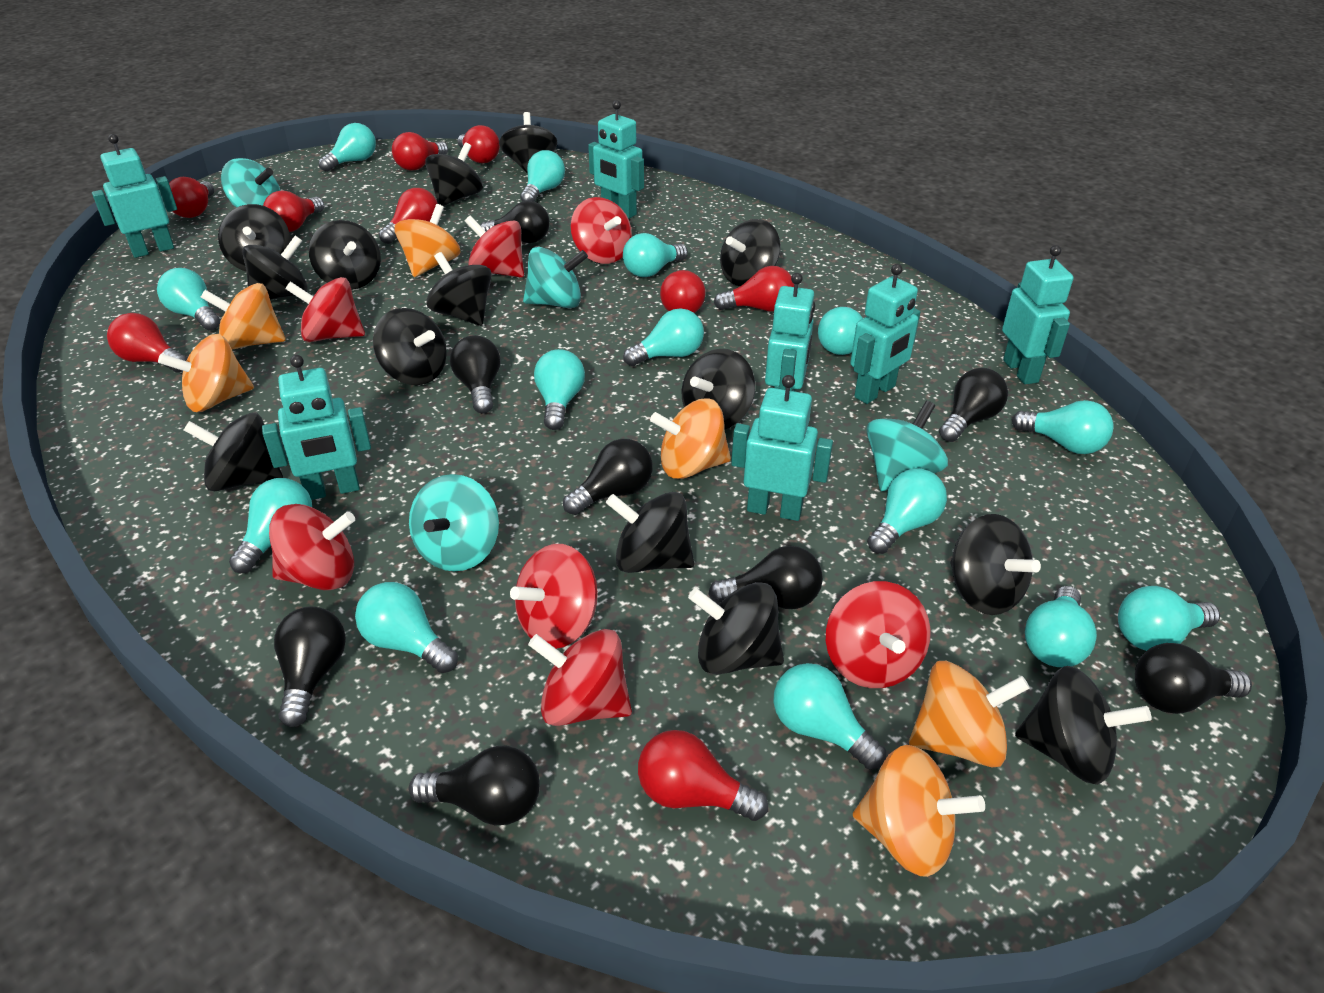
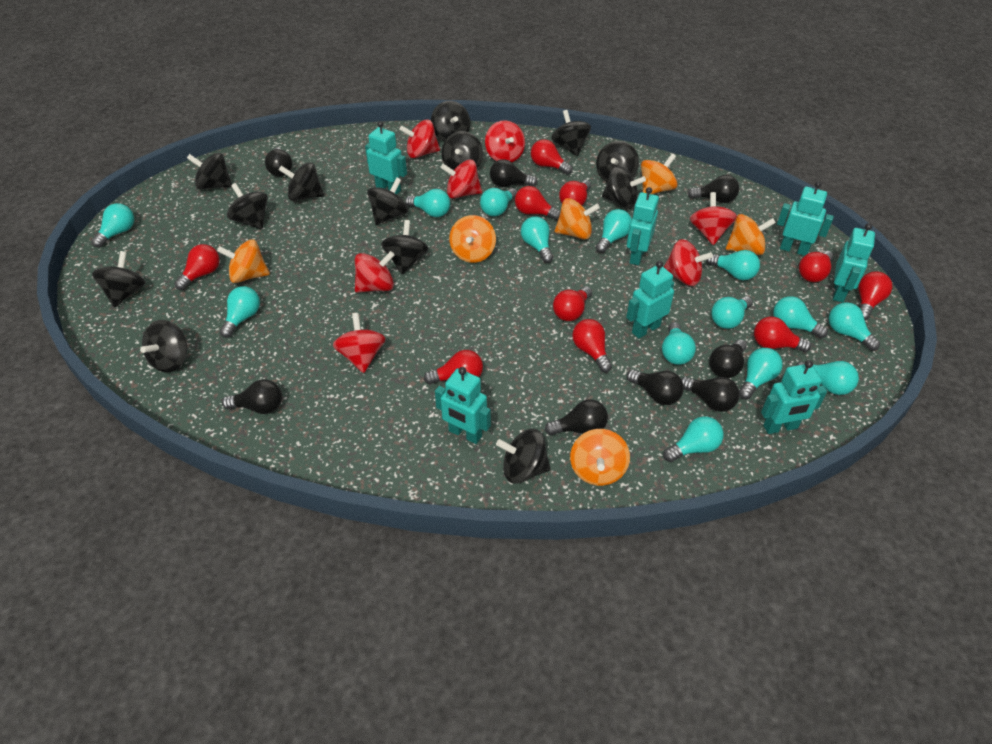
black spinning top: 14 -> 13
red light bulb: 9 -> 10
turquoise spinning top: 4 -> 0

